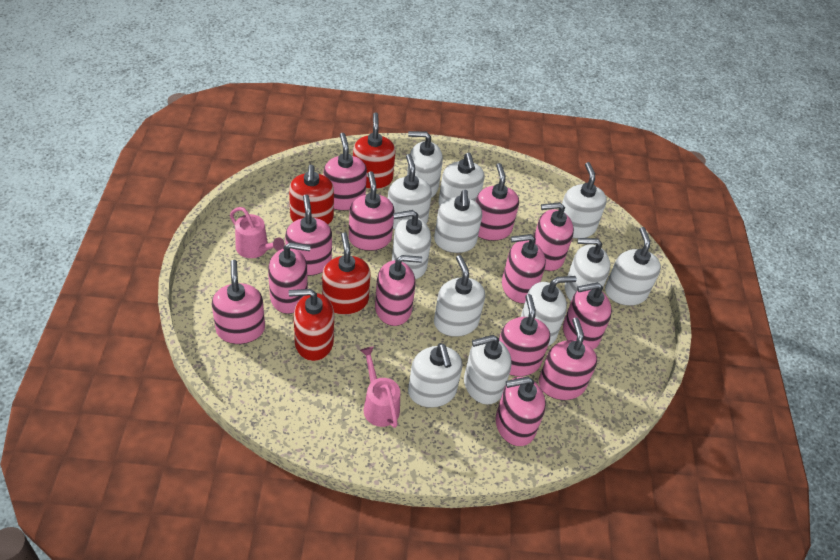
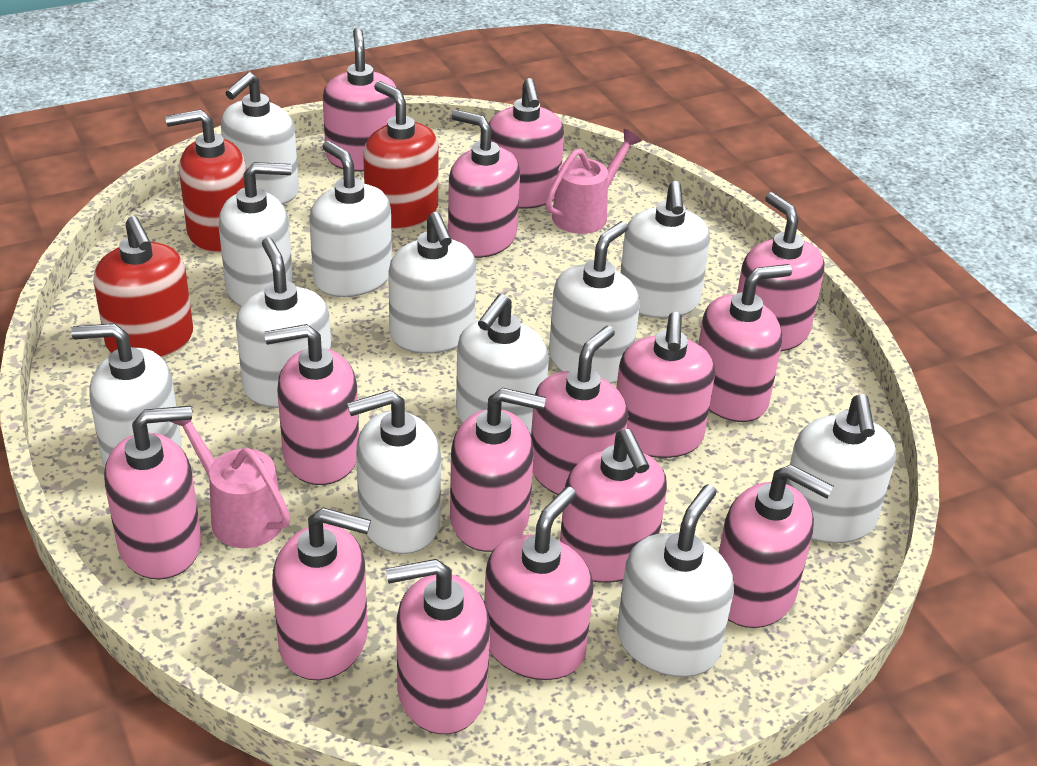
pink soap dispenser: 13 -> 15
red soap dispenser: 4 -> 3

